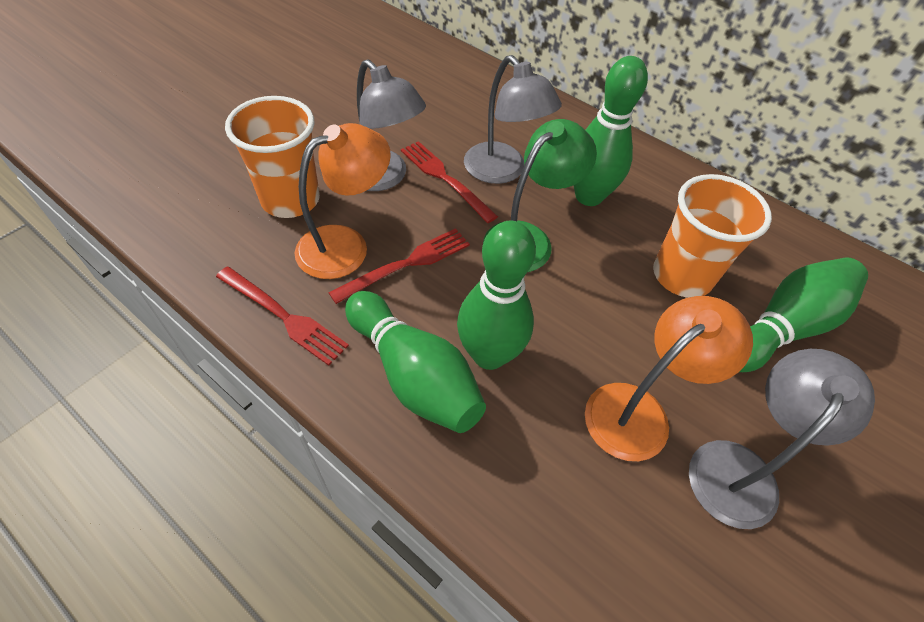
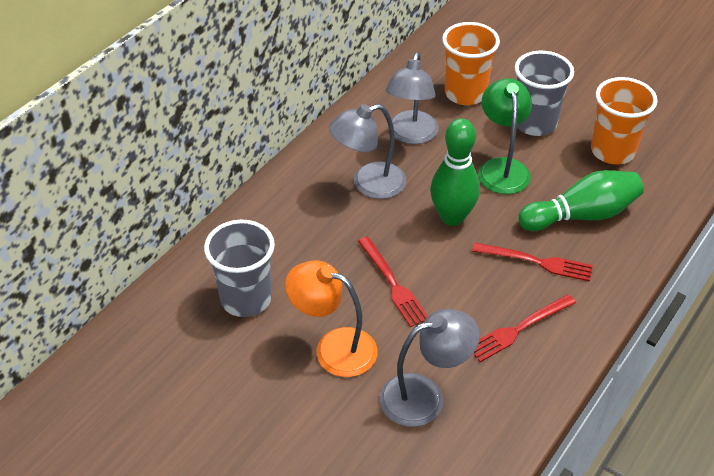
green bowling pin: 4 -> 2
grey cup: 0 -> 2
orange lamp: 2 -> 1

